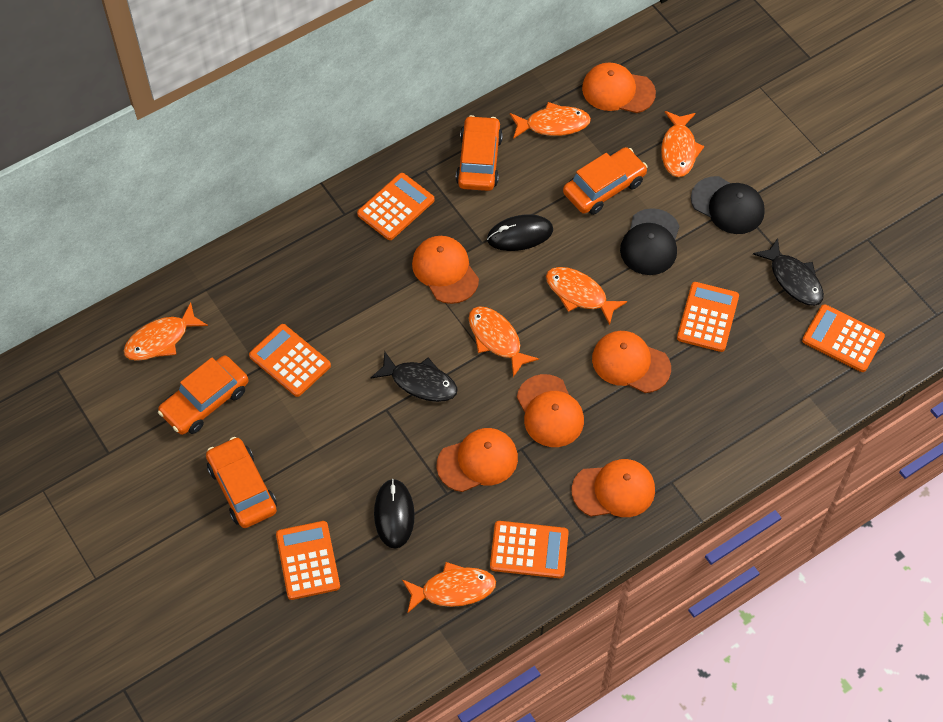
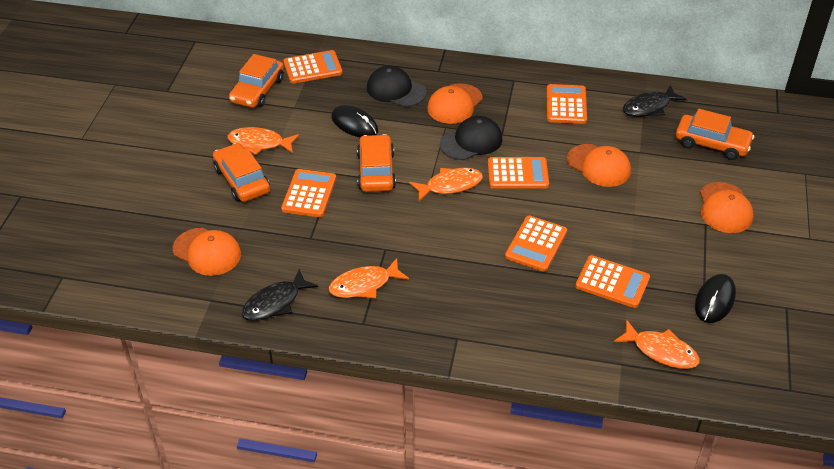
orange cap: 6 -> 4
orange fish: 6 -> 4

